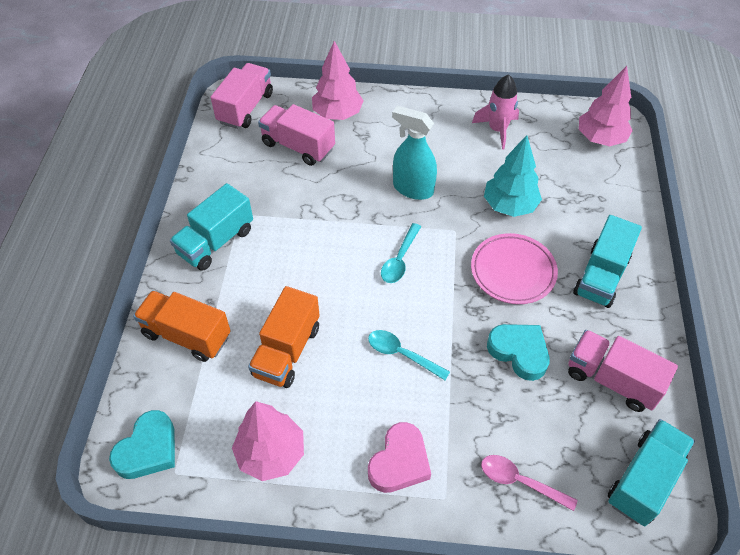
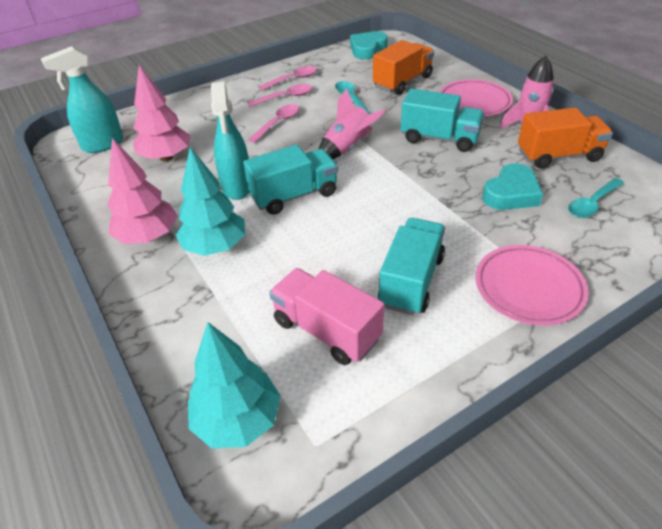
pink heart: 1 -> 0
pink plate: 1 -> 2
pink rocket: 1 -> 2
pink spoon: 1 -> 3
pink tree: 3 -> 2
pink truck: 3 -> 1
turquoise spray bottle: 1 -> 2
turquoise tree: 1 -> 2

